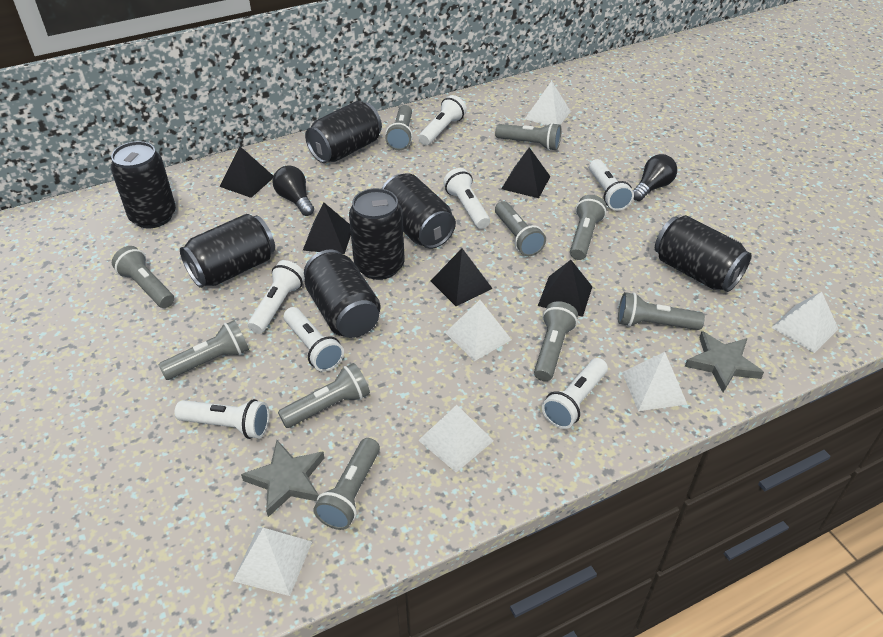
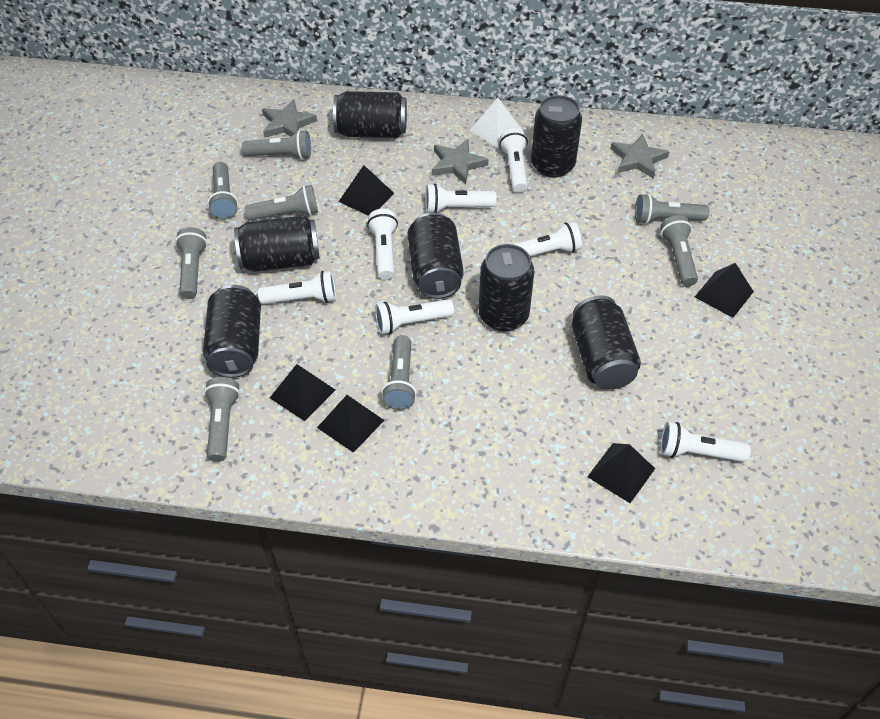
black light bulb: 2 -> 0
grey flashlight: 10 -> 8
grey star: 2 -> 3
white pyramid: 6 -> 1

